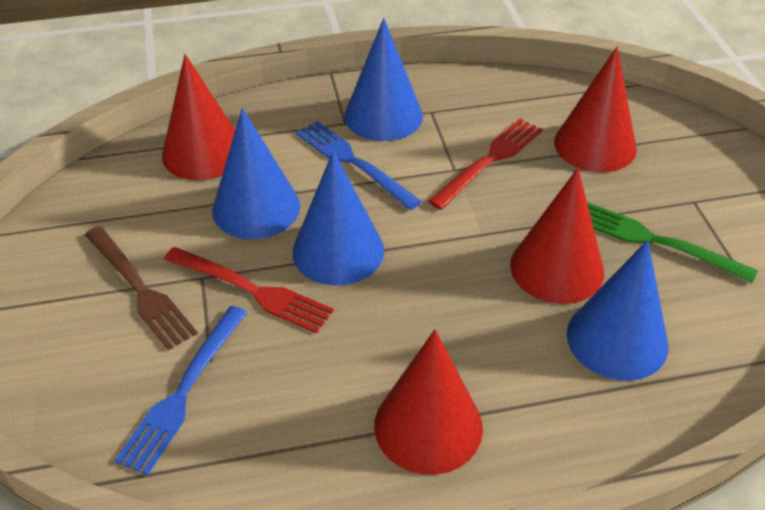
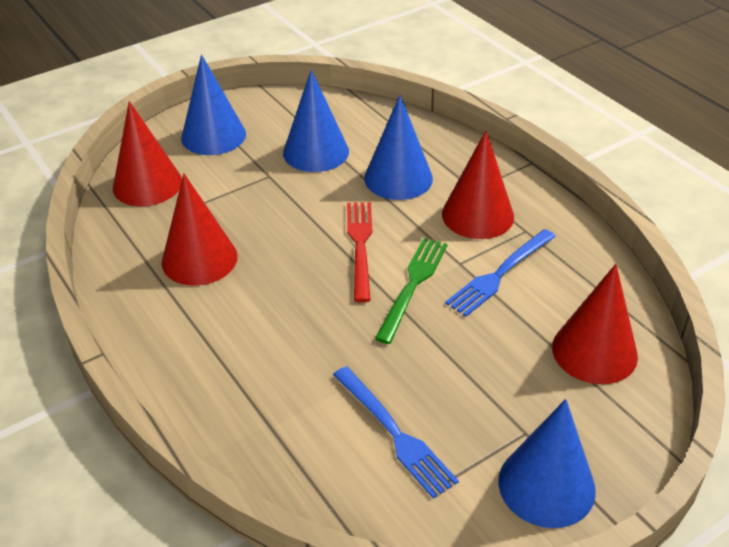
brown fork: 1 -> 0
red fork: 2 -> 1

